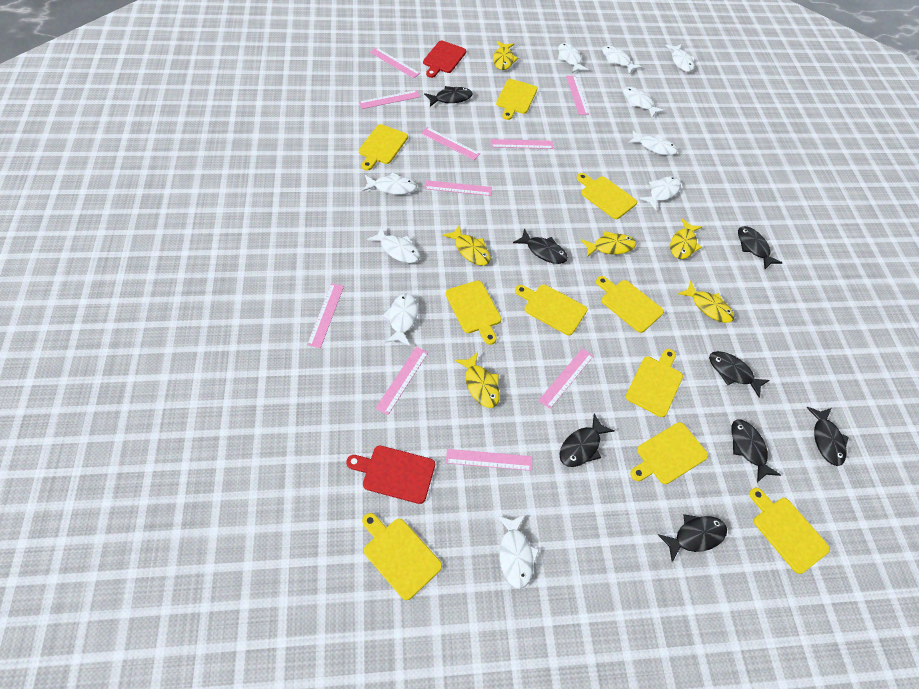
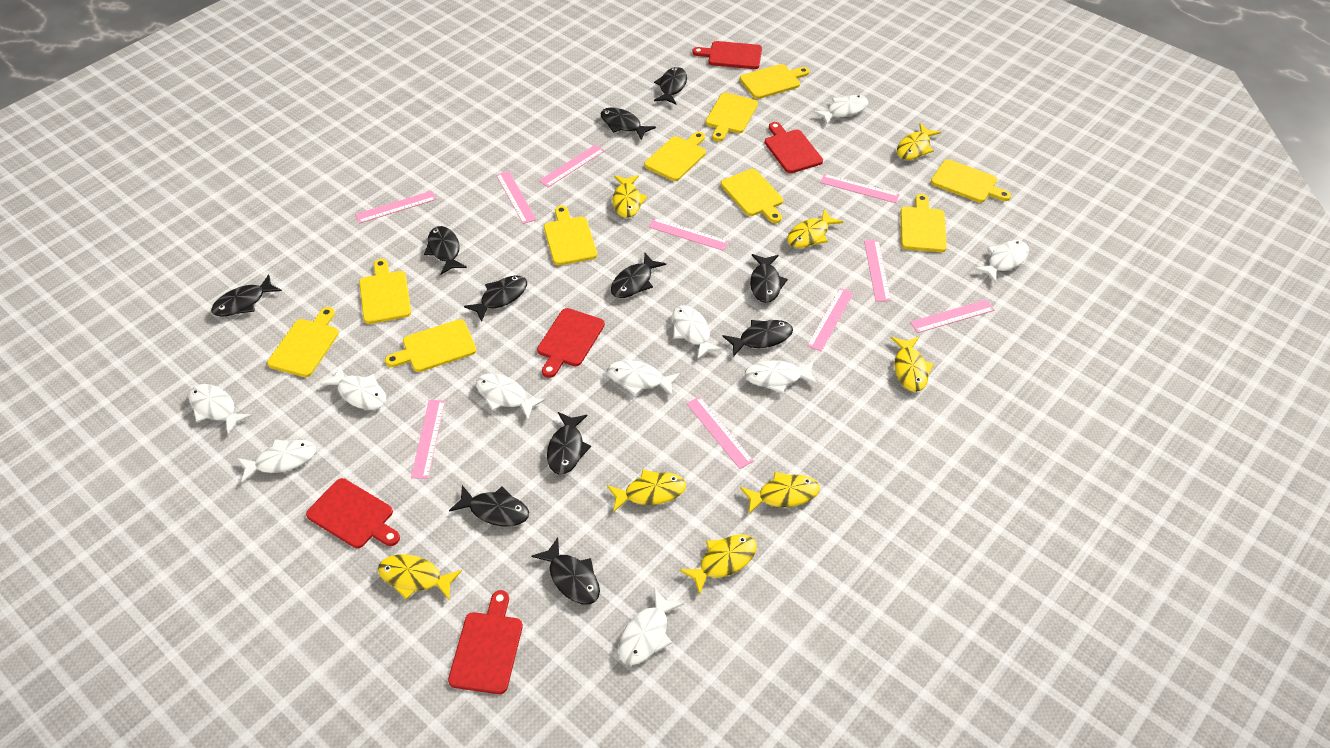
black fish: 8 -> 11
red cutting board: 2 -> 5
yellow fish: 6 -> 8

